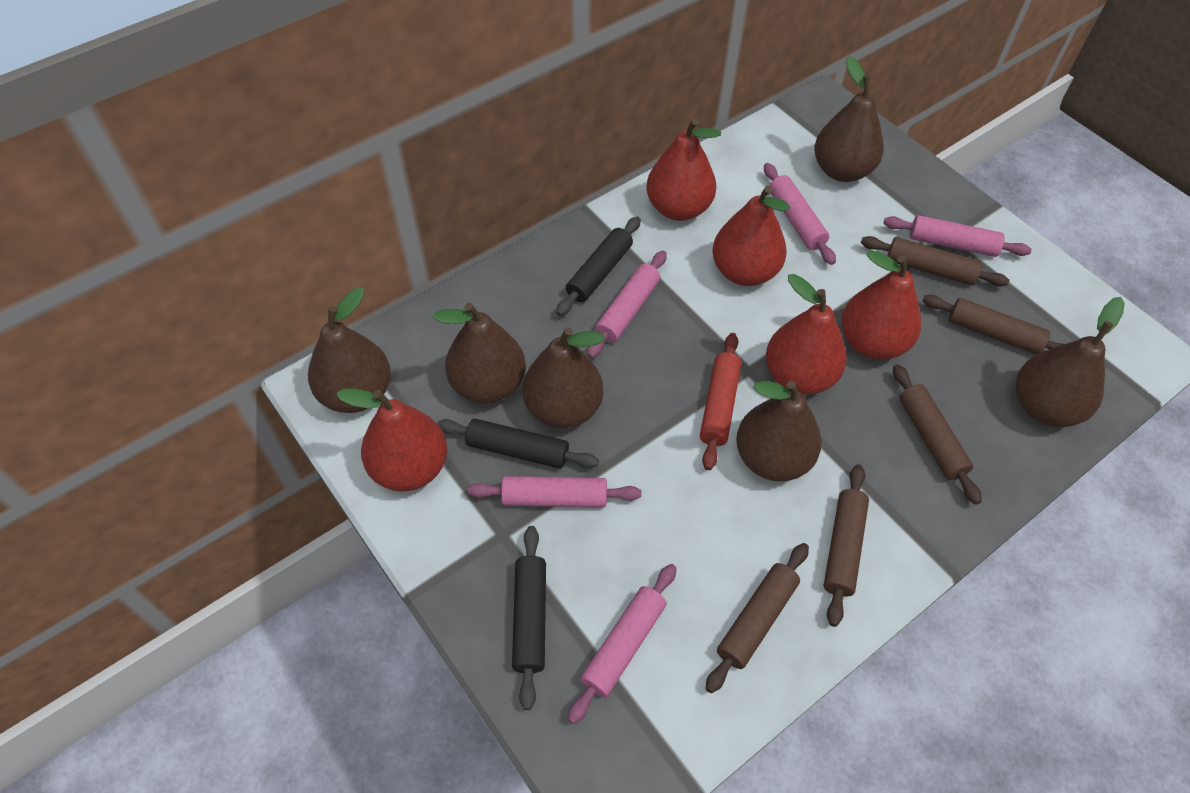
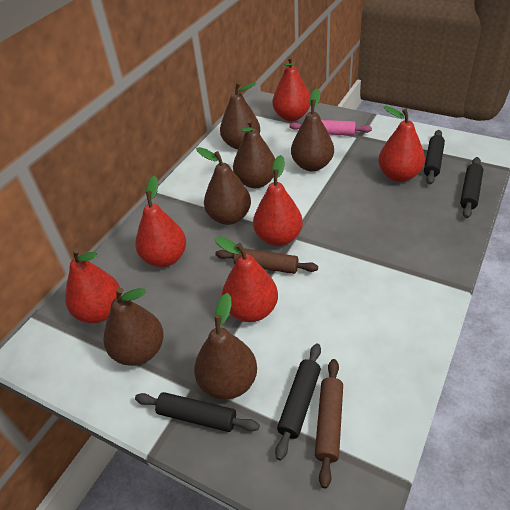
black rolling pin: 3 -> 4
brown rolling pin: 5 -> 2
pink rolling pin: 5 -> 1
red pear: 5 -> 6
red rolling pin: 1 -> 0

